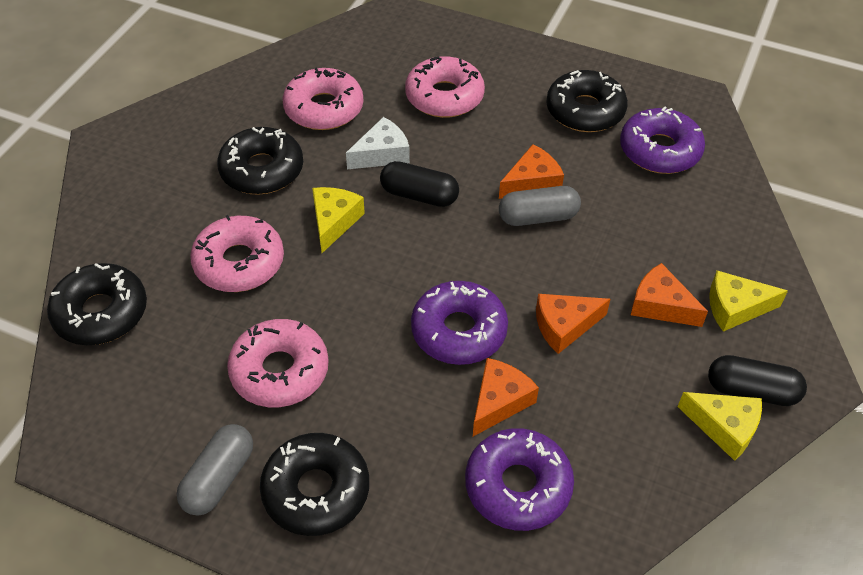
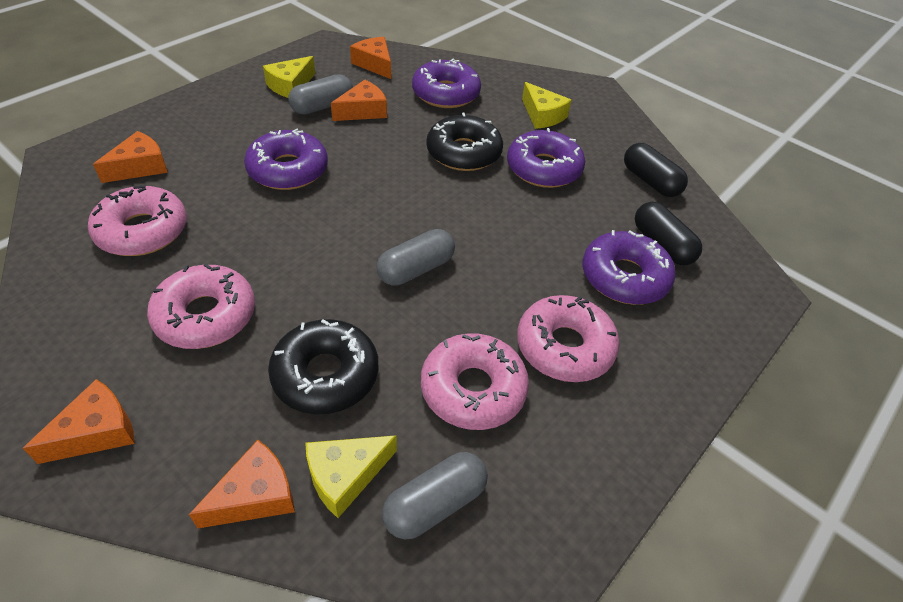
black donut: 4 -> 2
grey capsule: 2 -> 3
orange cheese: 4 -> 5
purple donut: 3 -> 4
white cheese: 1 -> 0

